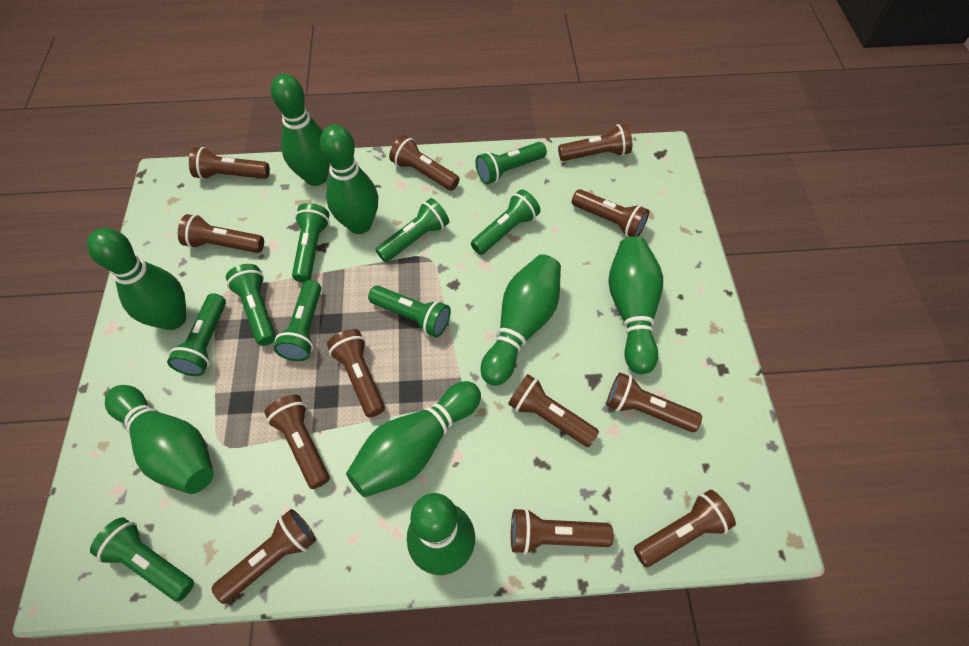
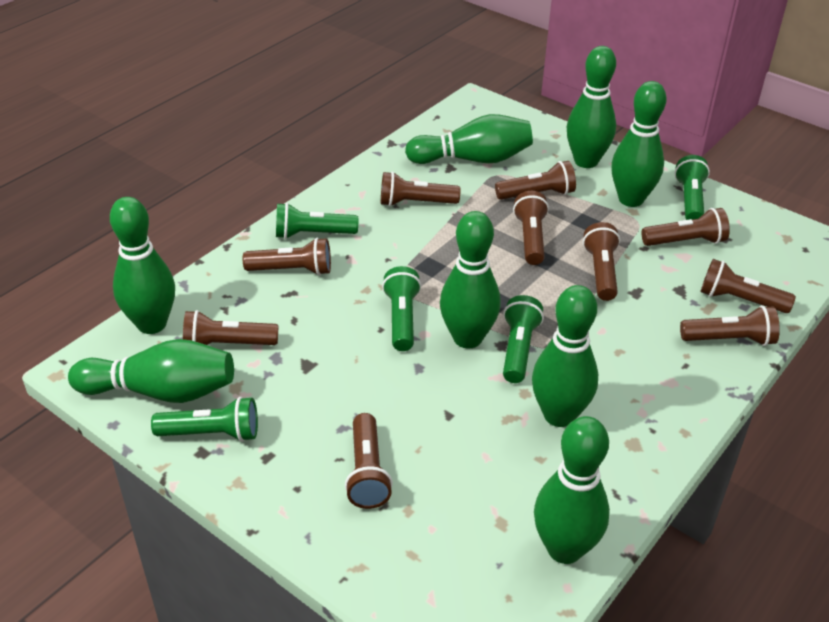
brown flashlight: 12 -> 10
green flashlight: 9 -> 5

